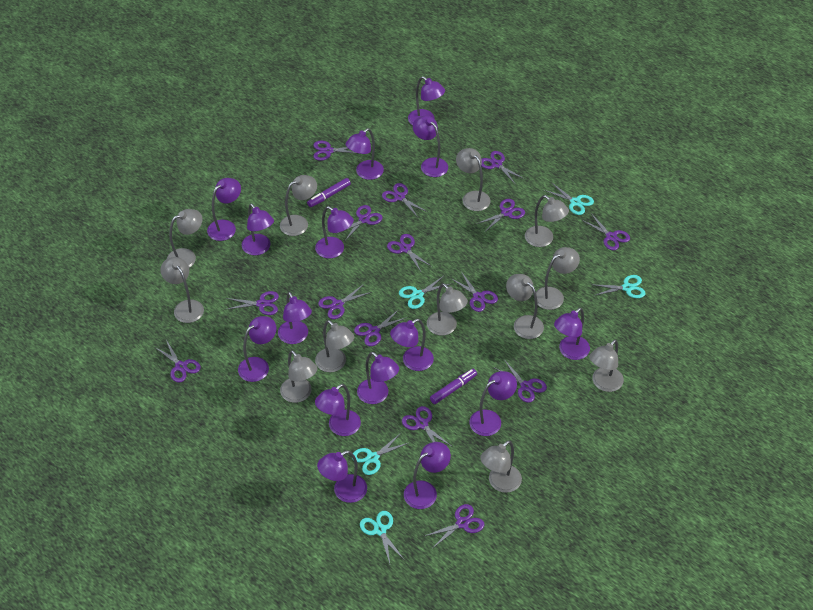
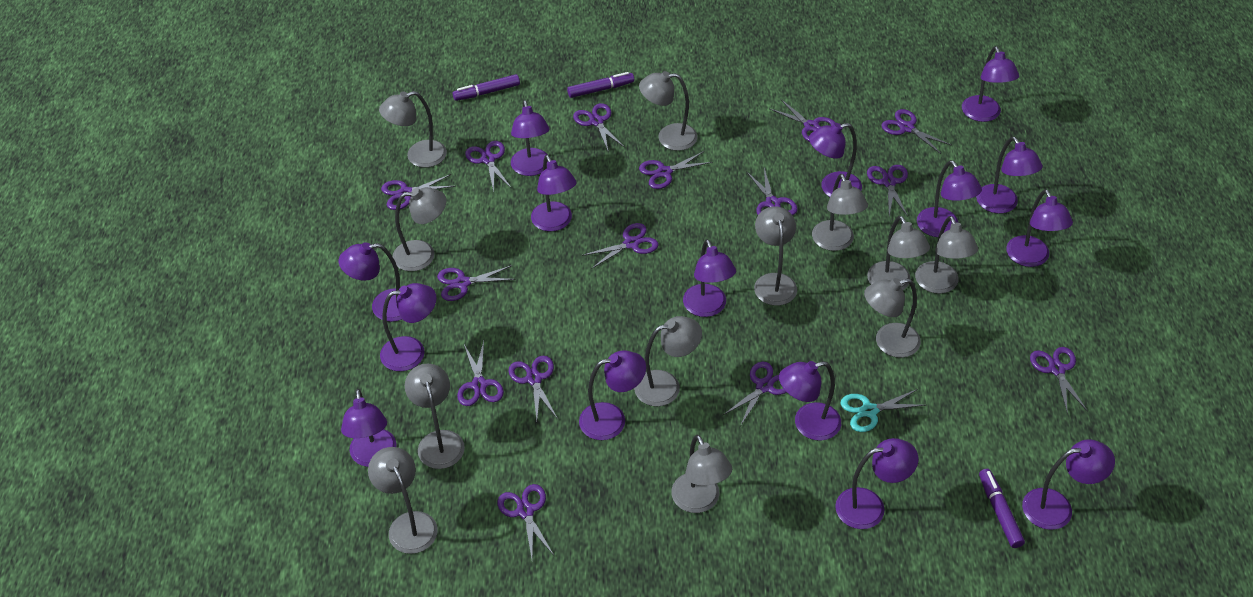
purple marker: 2 -> 3
turquoise scissors: 5 -> 1

